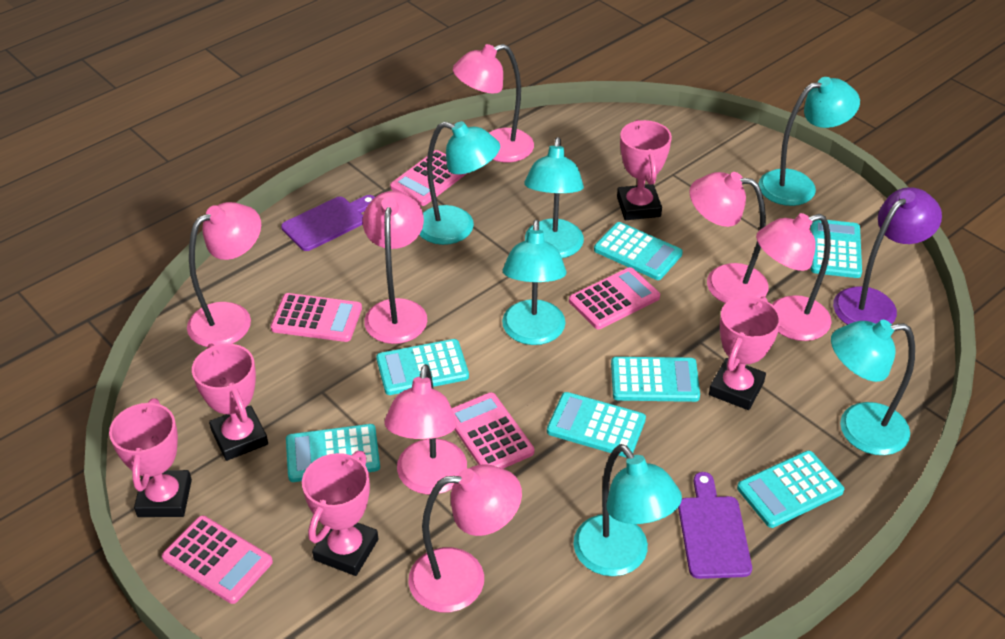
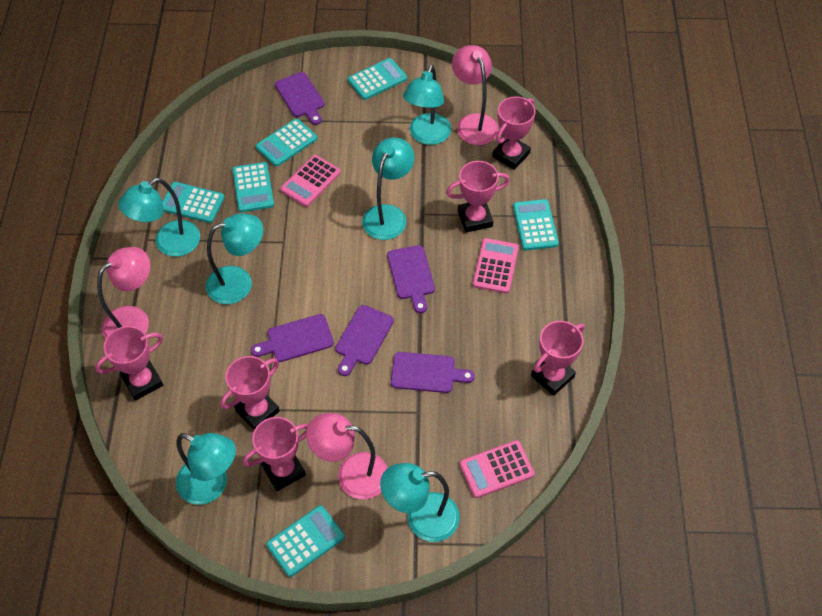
pink calculator: 5 -> 3
pink lamp: 7 -> 3
pink trophy: 5 -> 6
purple cutting board: 2 -> 5
purple lamp: 1 -> 0
turquoise calculator: 7 -> 6

